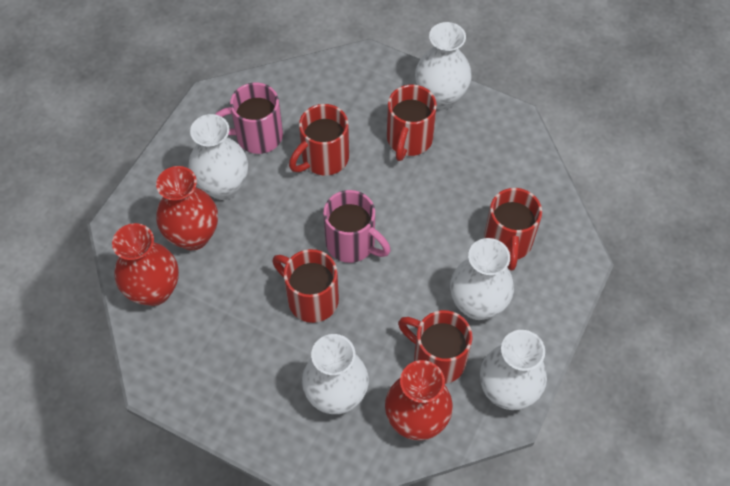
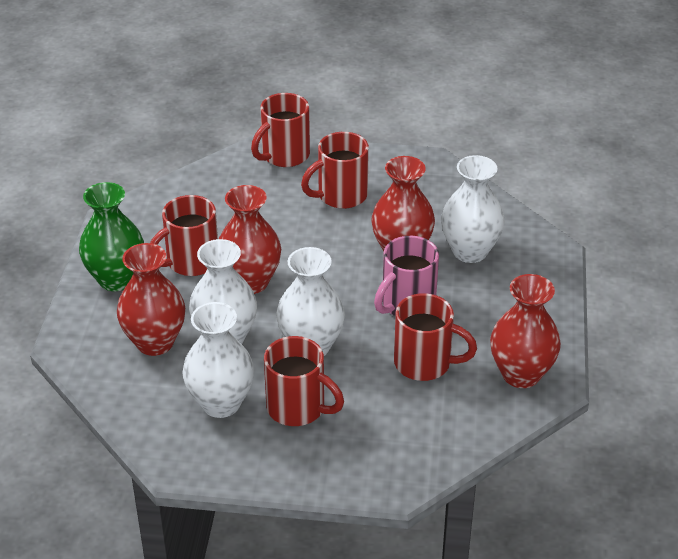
green vase: 0 -> 1
pink mug: 2 -> 1
red vase: 3 -> 4
white vase: 5 -> 4

